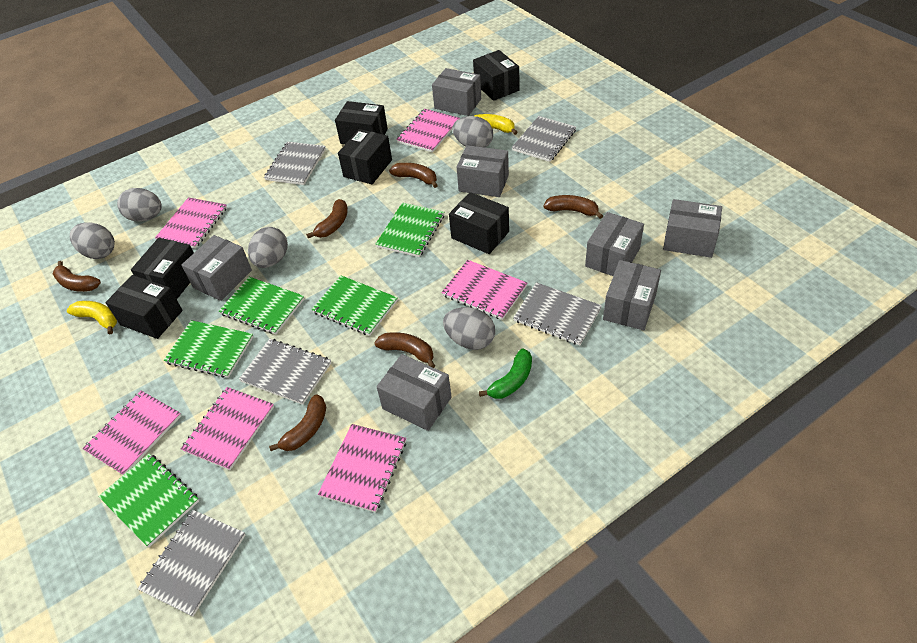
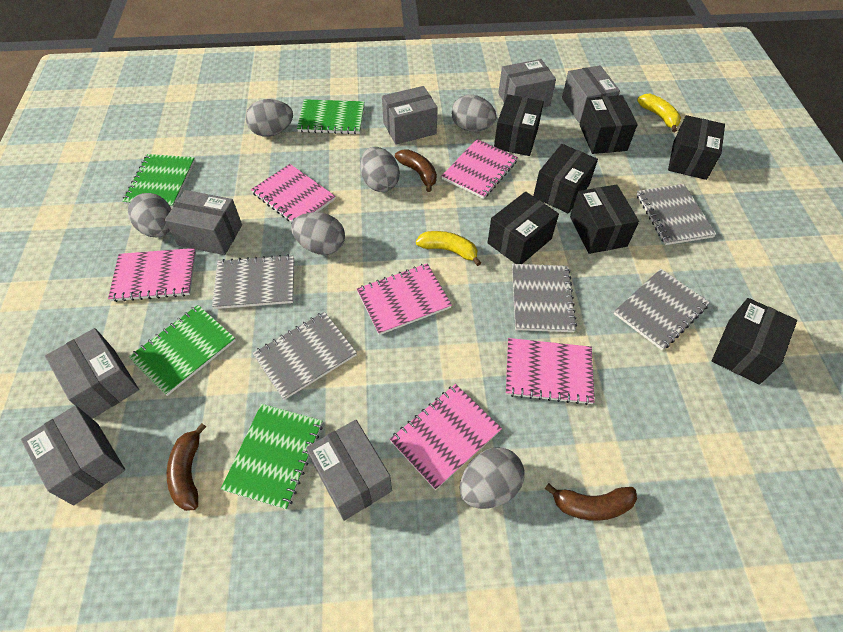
black box: 6 -> 7
brown banana: 6 -> 3
green banana: 1 -> 0
green notebook: 5 -> 4
grey egg: 5 -> 6

